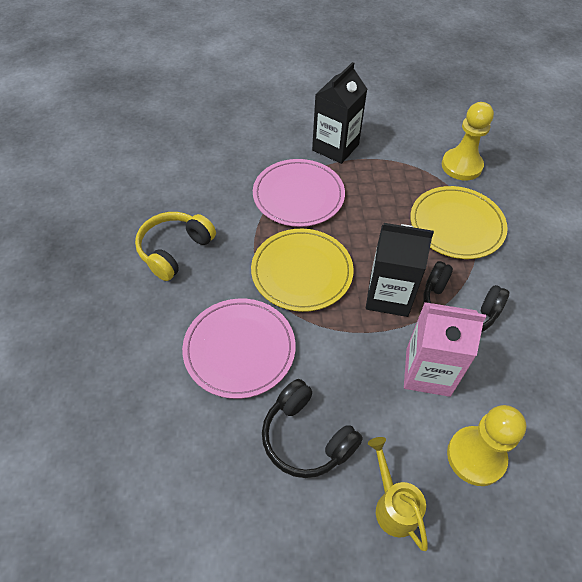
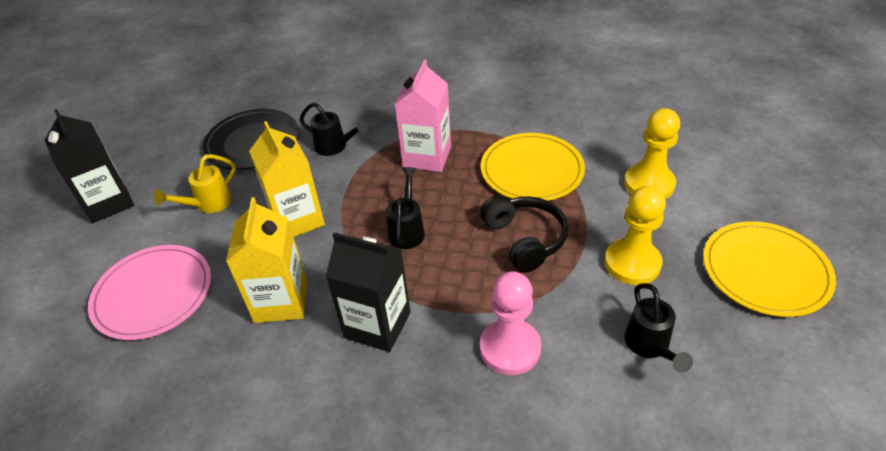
black headphones: 2 -> 1
black plate: 0 -> 1
black watering can: 0 -> 3
pink pawn: 0 -> 1
pink plate: 2 -> 1
yellow carton: 0 -> 2
yellow headphones: 1 -> 0

